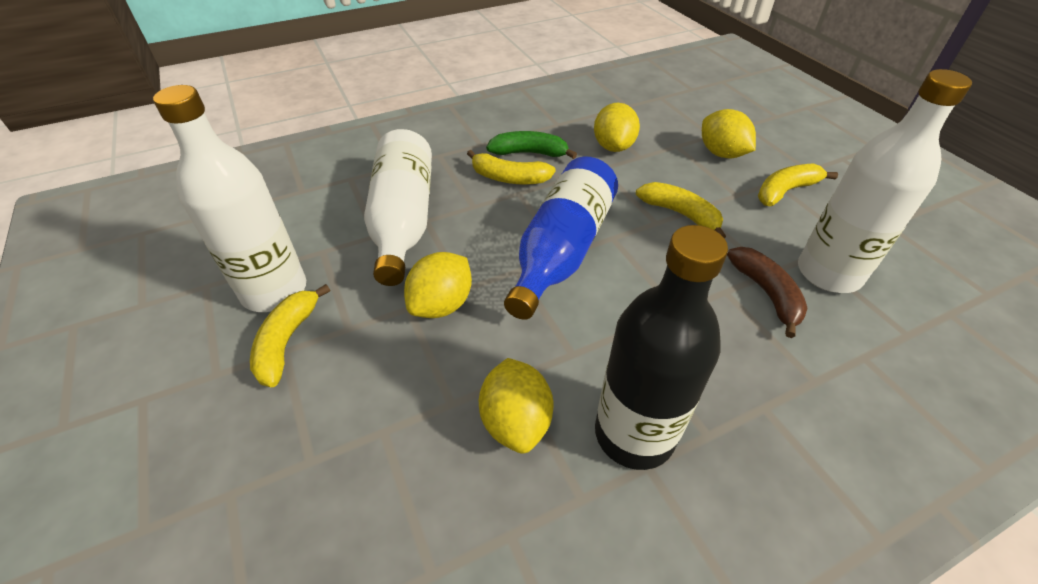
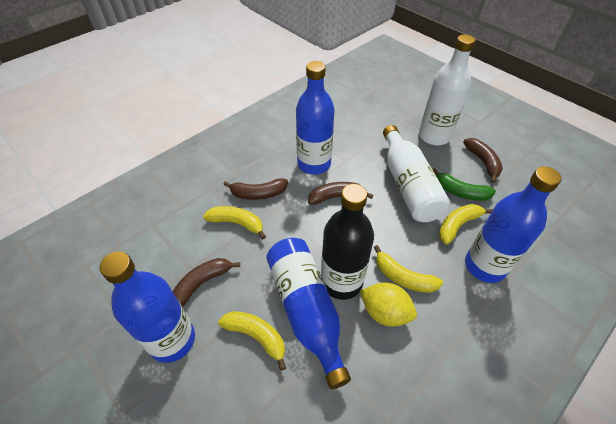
blue bottle: 1 -> 4
brown banana: 1 -> 4
white bottle: 3 -> 2
yellow lemon: 4 -> 1

